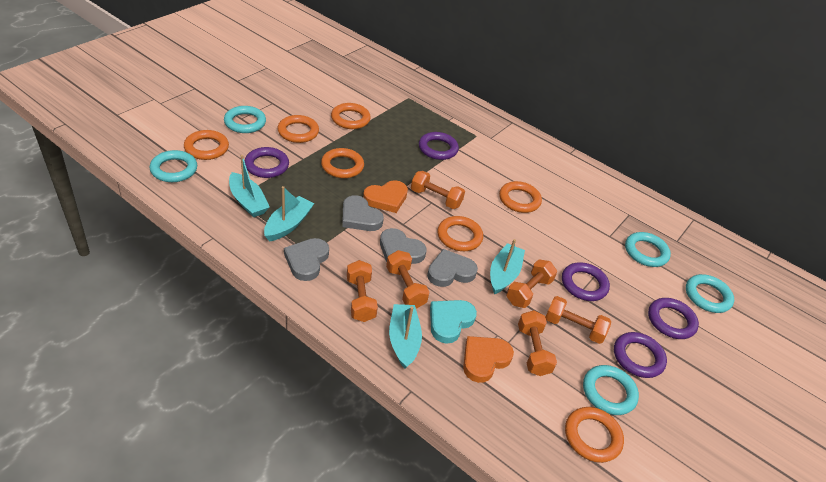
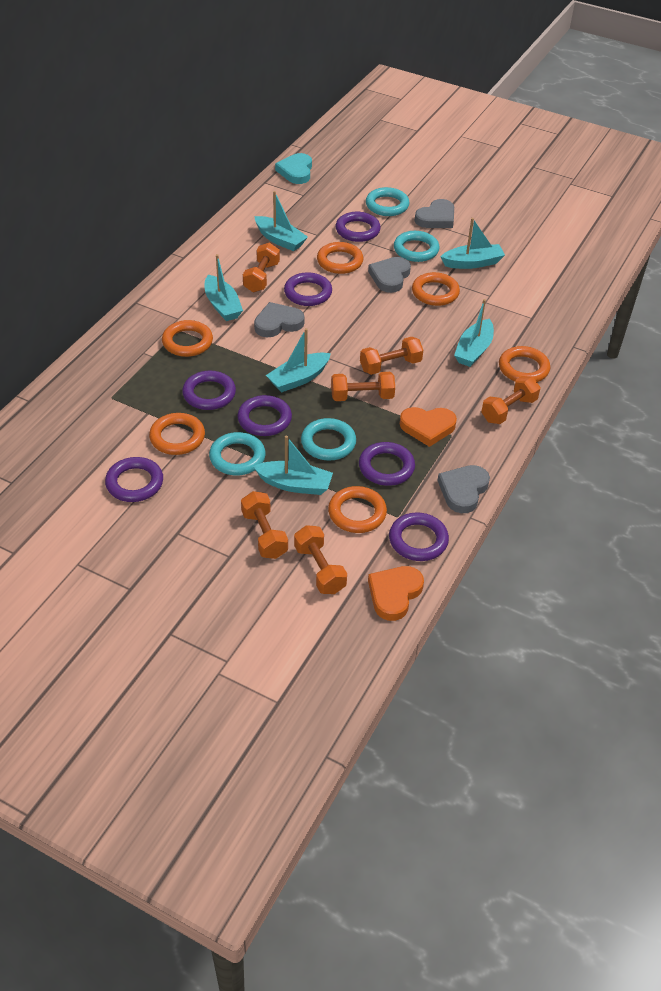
orange ring: 7 -> 6
purple ring: 5 -> 7
turquoise boat: 4 -> 6
turquoise ring: 5 -> 4

